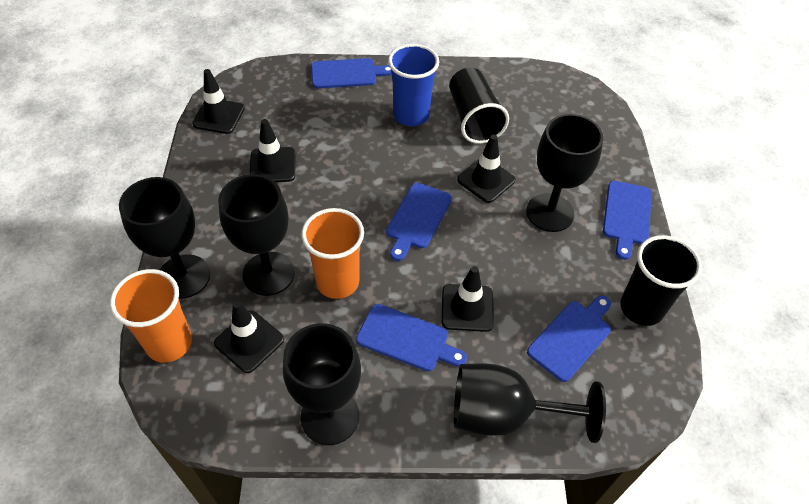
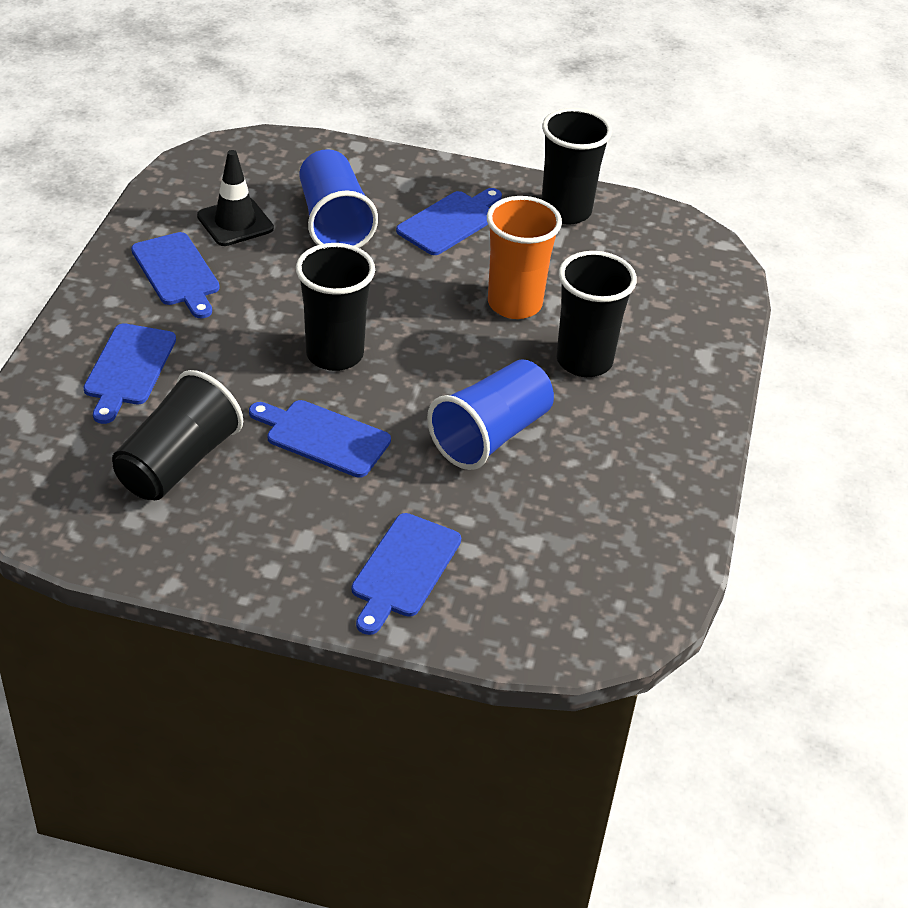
black cup: 2 -> 4
black goblet: 5 -> 0
black traffic cone: 5 -> 1
blue cup: 1 -> 2
orange cup: 2 -> 1

